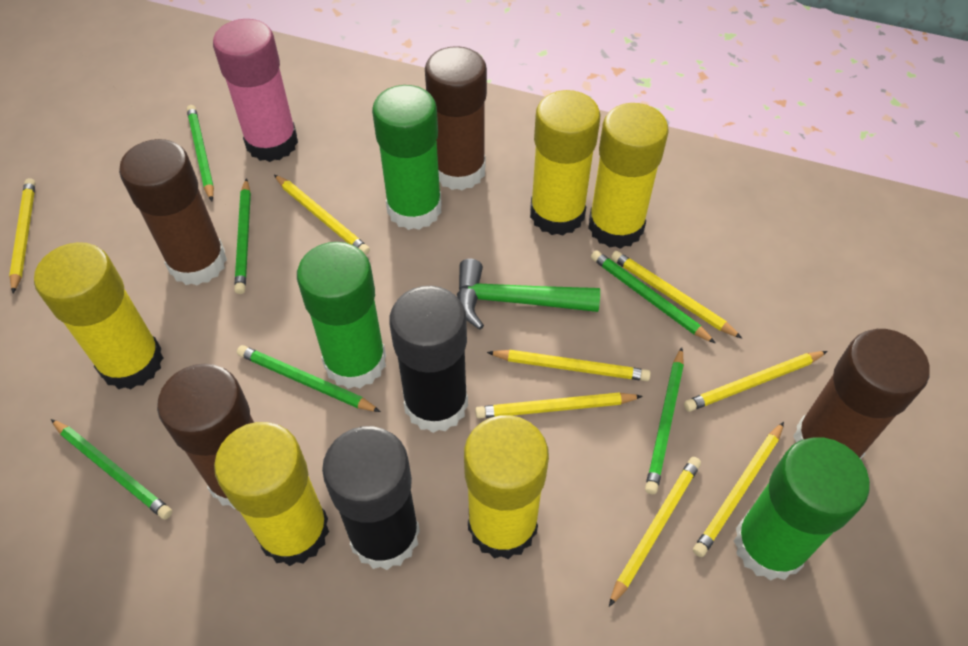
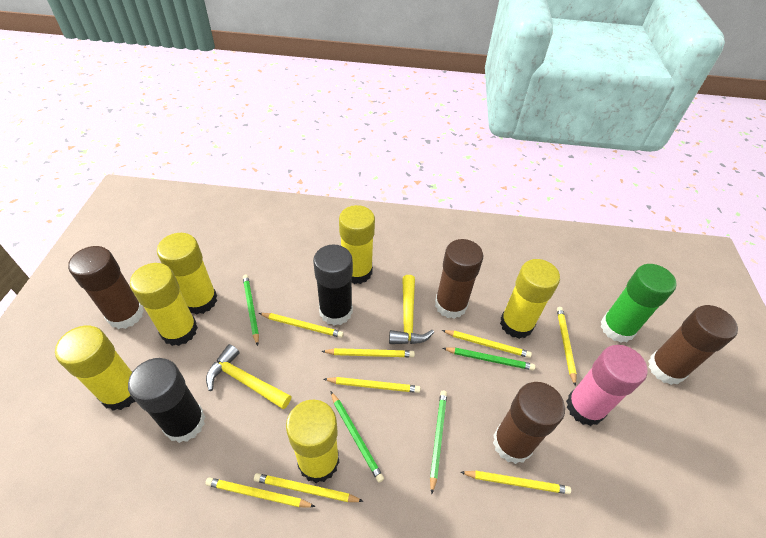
green glue stick: 3 -> 1
green hammer: 1 -> 0
green pencil: 6 -> 4
yellow glue stick: 5 -> 6
yellow hammer: 0 -> 2

